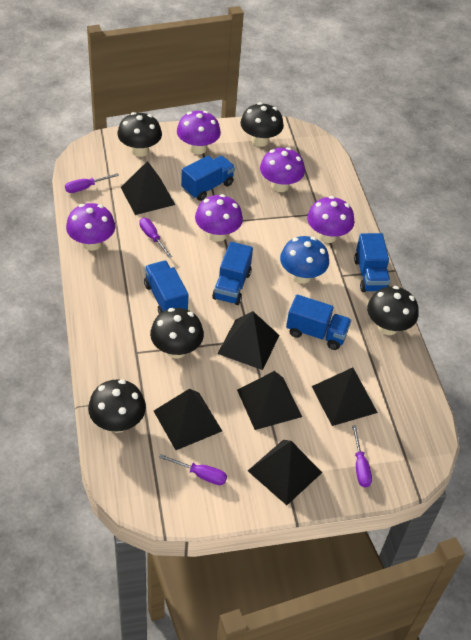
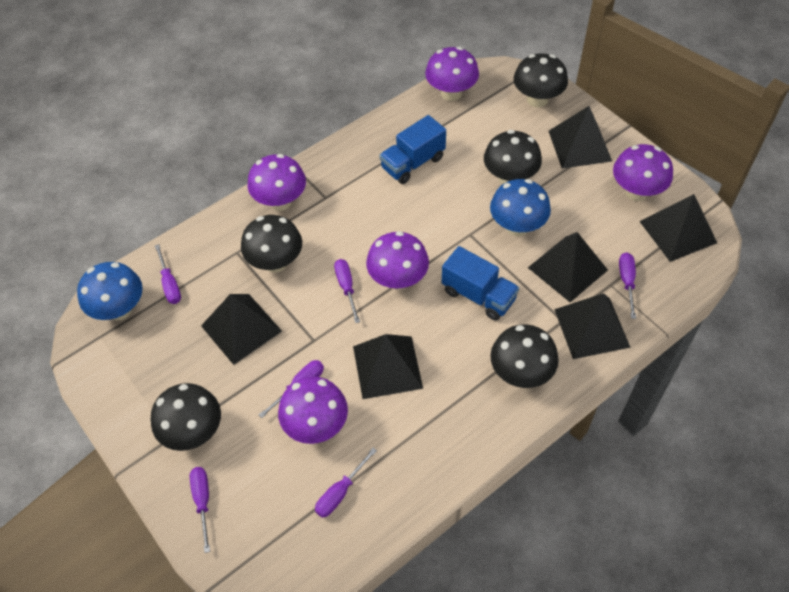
blue mushroom: 1 -> 2
blue truck: 5 -> 2
purple screwdriver: 4 -> 6

